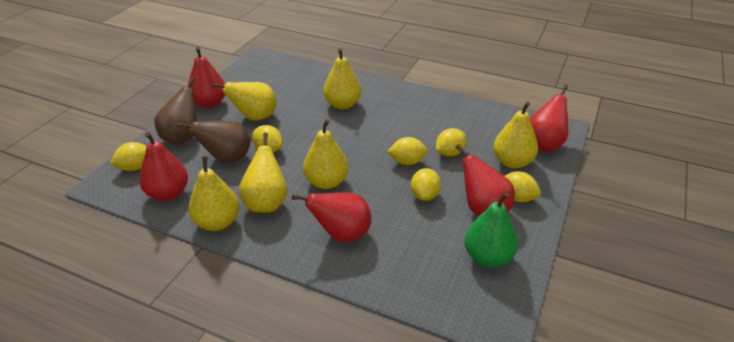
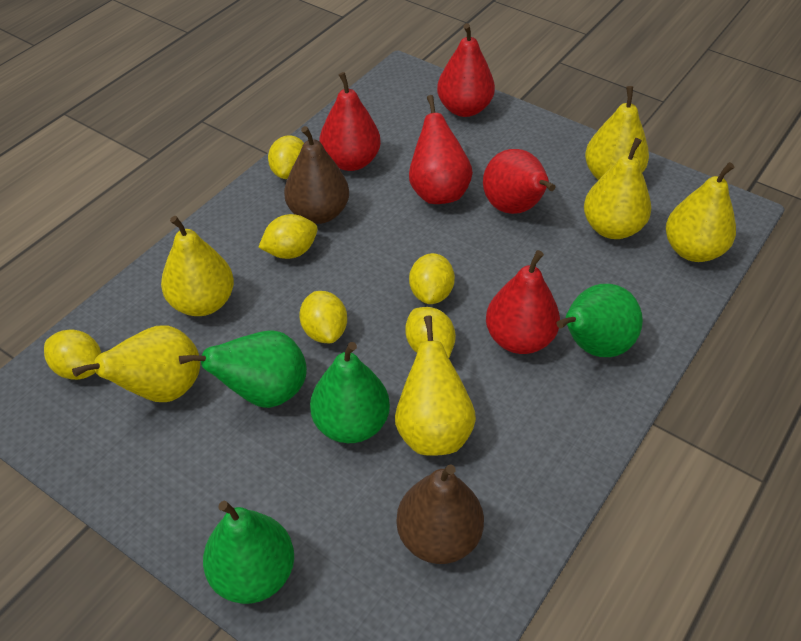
green pear: 1 -> 4

